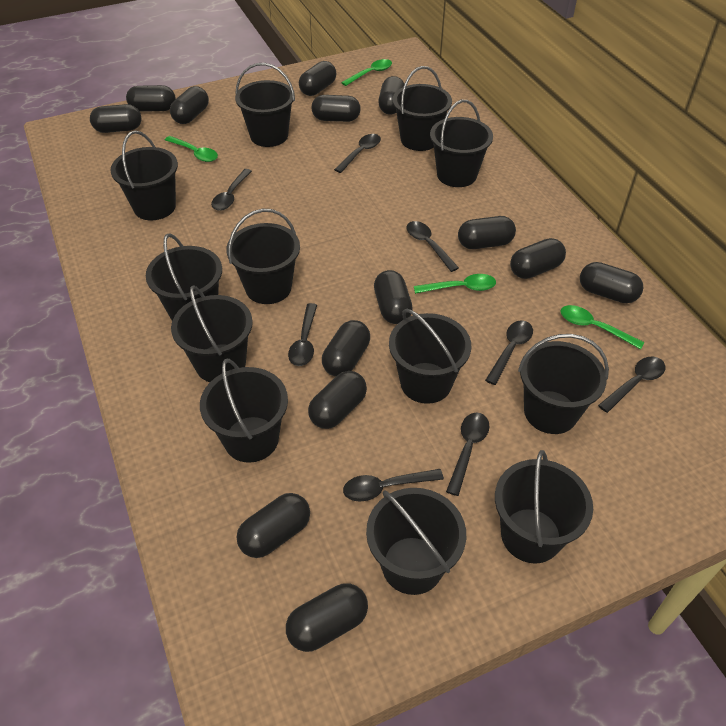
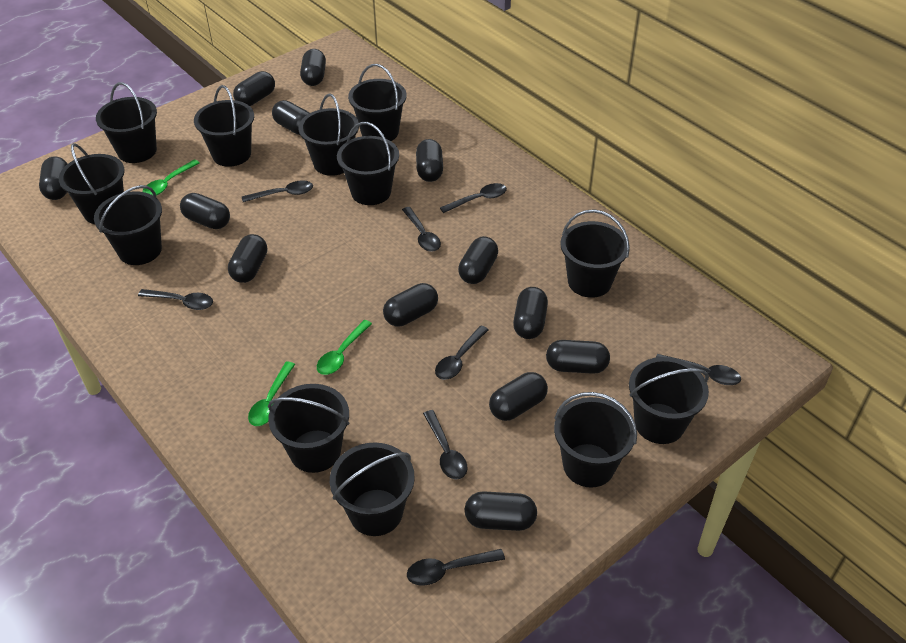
black capsule: 14 -> 13
green spoon: 4 -> 3

